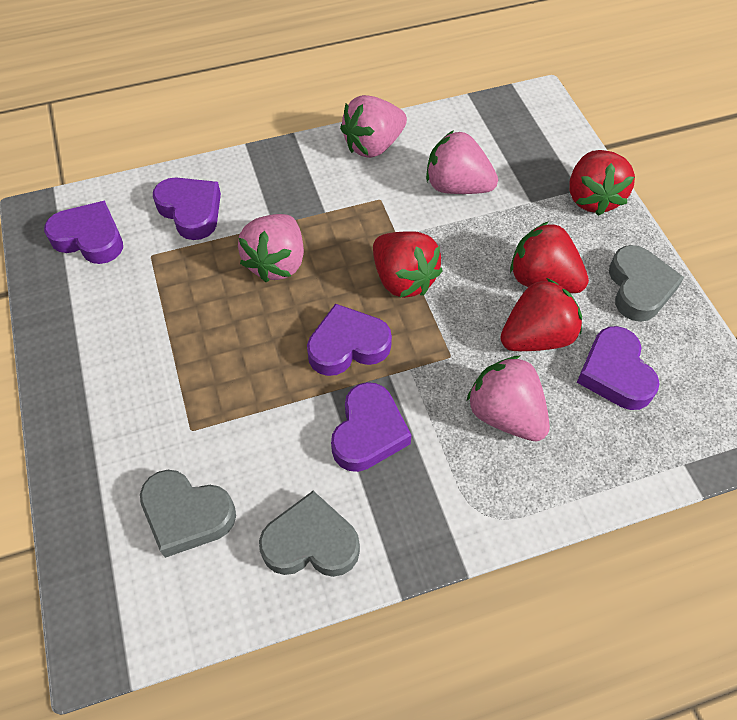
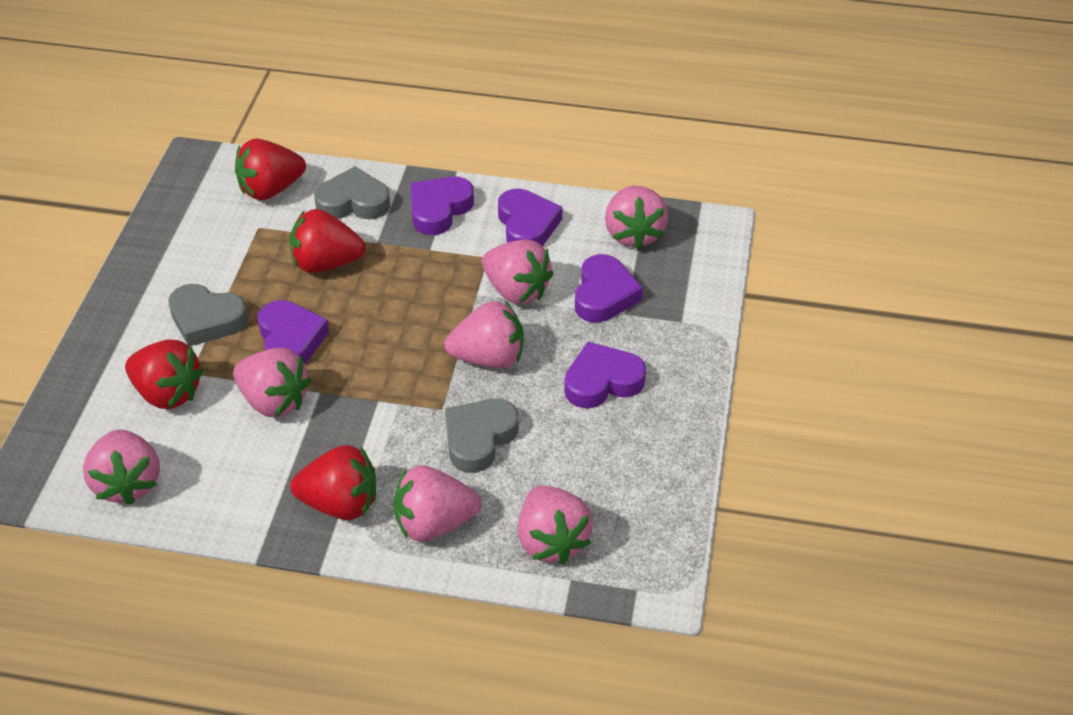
pink strawberry: 4 -> 7

